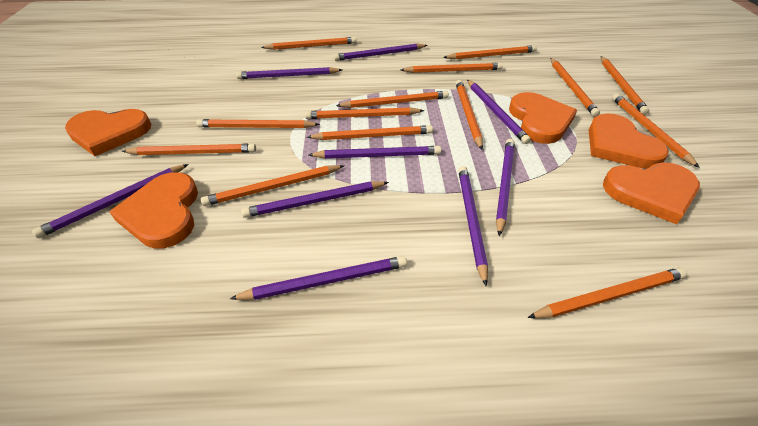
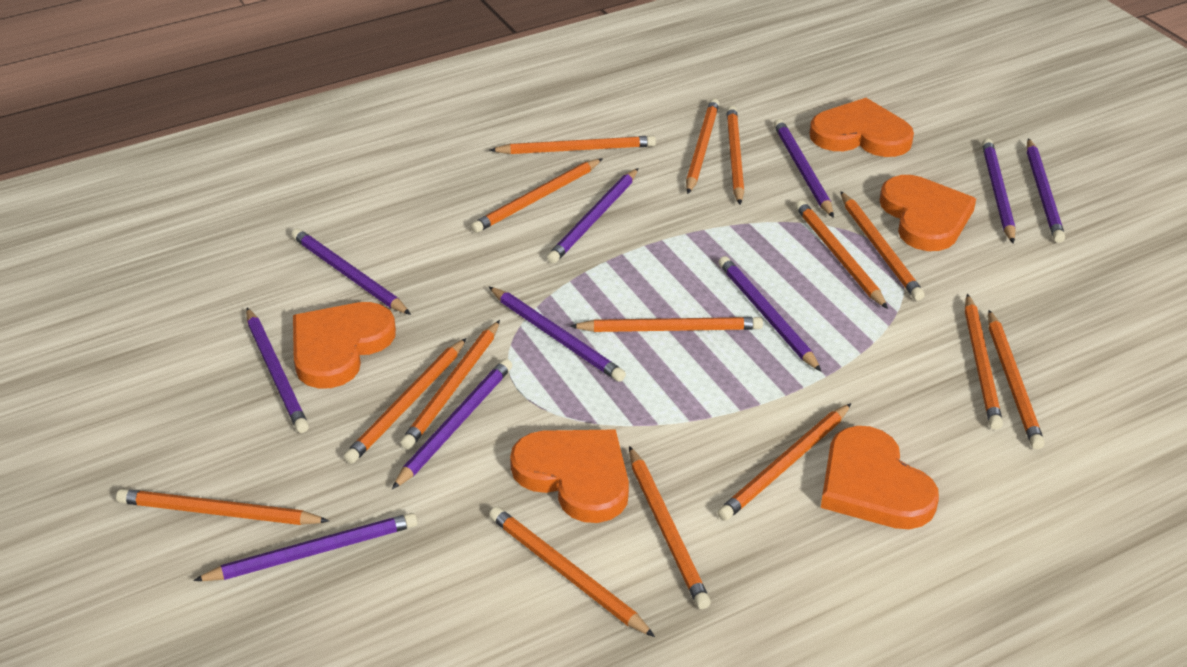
orange pencil: 14 -> 15
purple pencil: 9 -> 10

